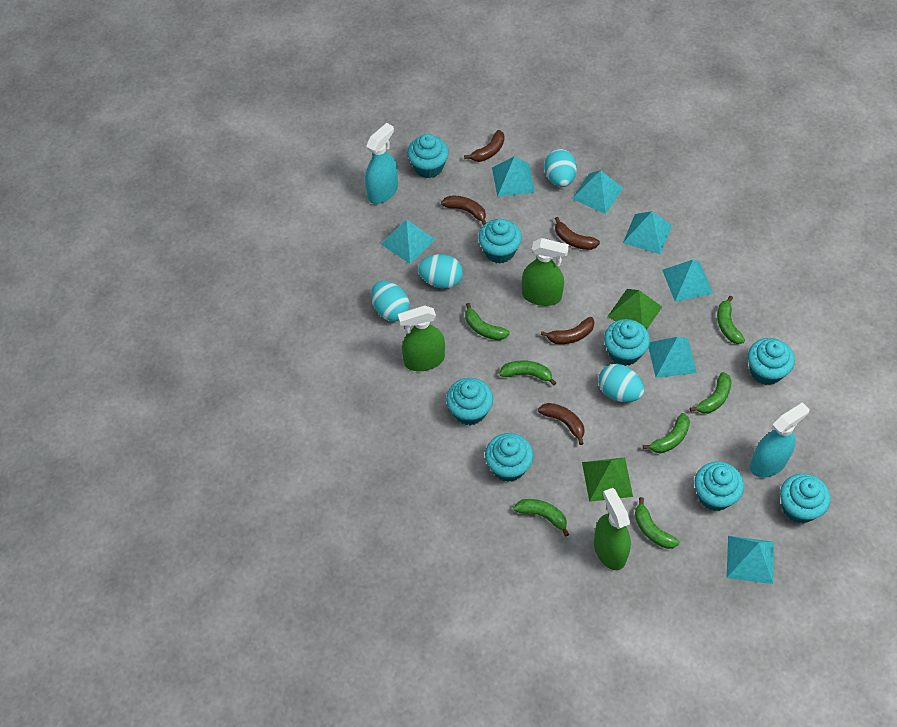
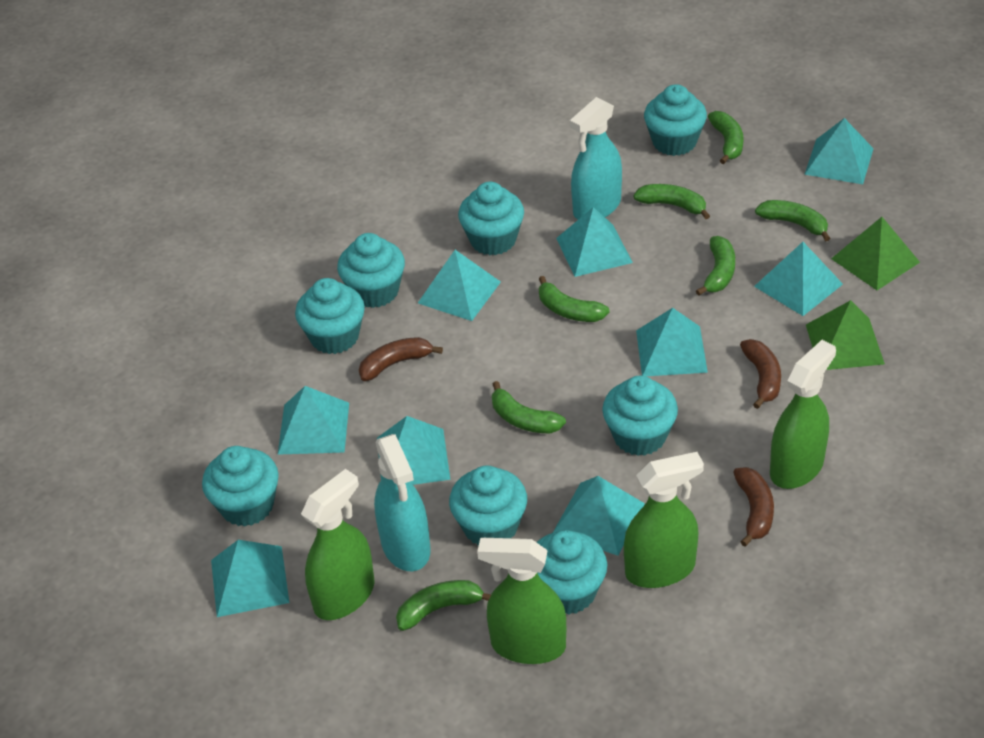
brown banana: 5 -> 3
green spray bottle: 3 -> 4
turquoise egg: 4 -> 0
turquoise pyramid: 7 -> 9

